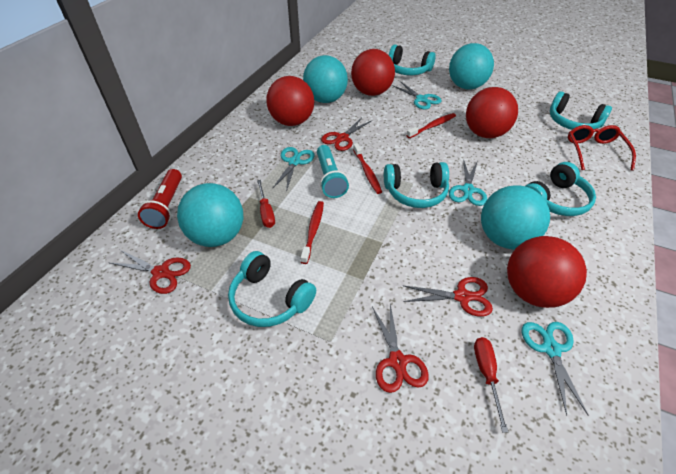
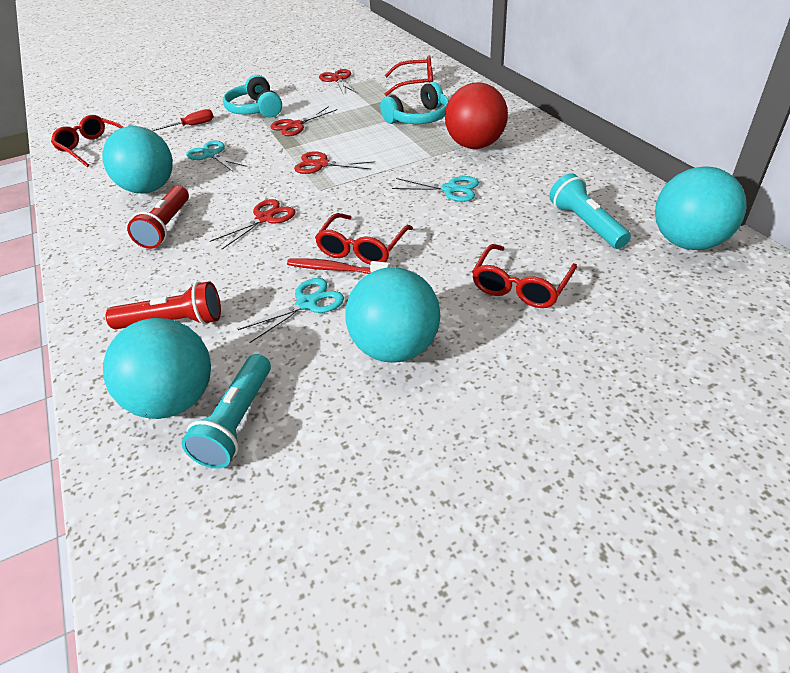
red ball: 4 -> 1
red flashlight: 1 -> 2
red glasses: 1 -> 4
red screwdriver: 2 -> 1
red toothbrush: 3 -> 1
turquoise flashlight: 1 -> 2
turquoise headphones: 5 -> 2
turquoise scissors: 4 -> 3

